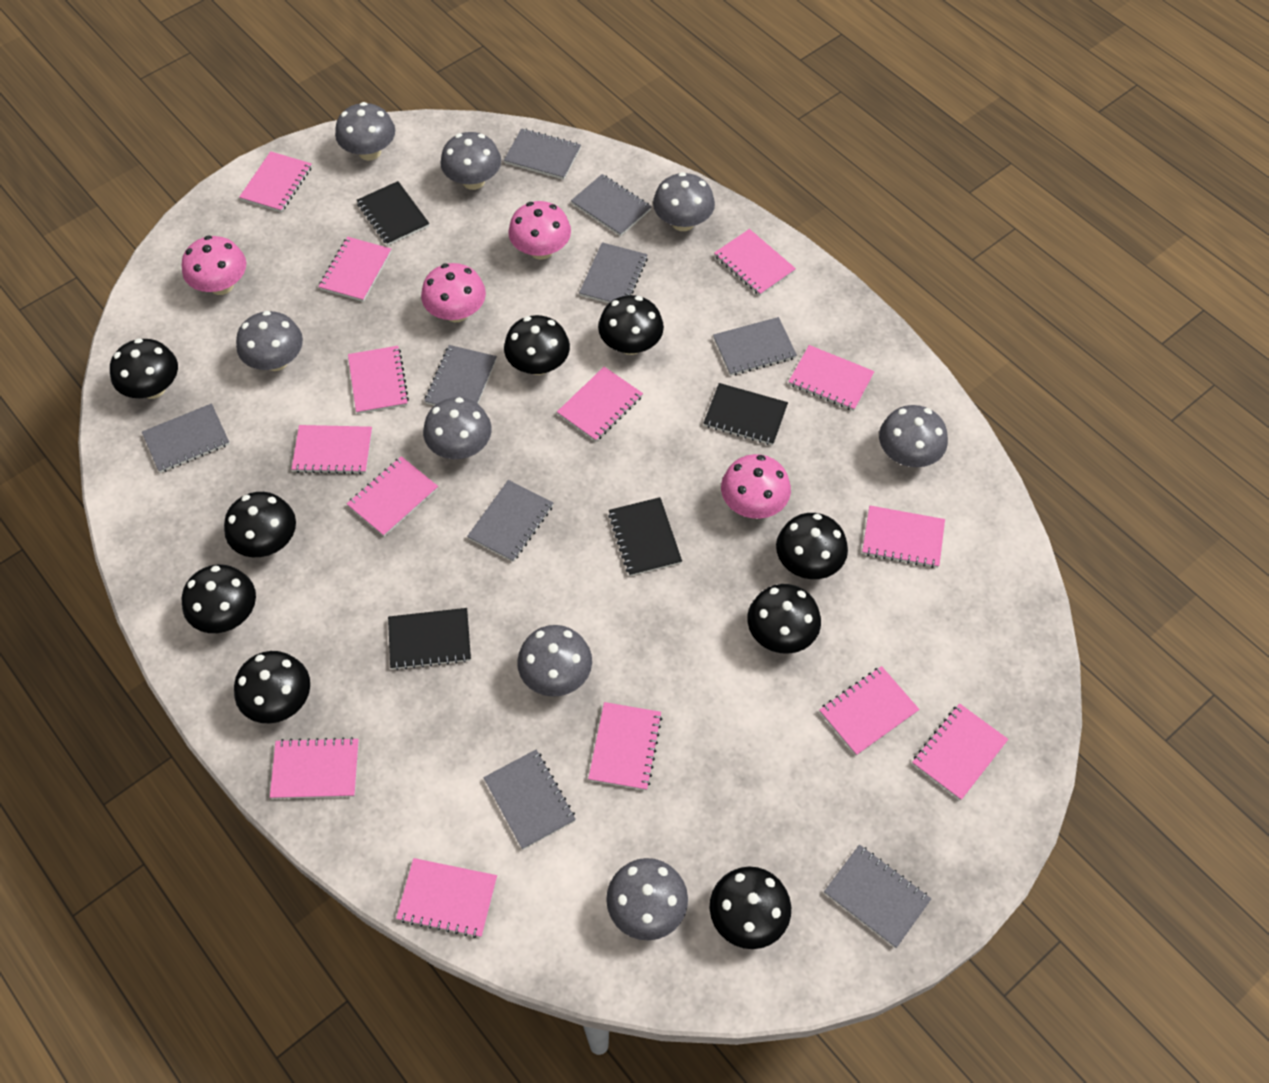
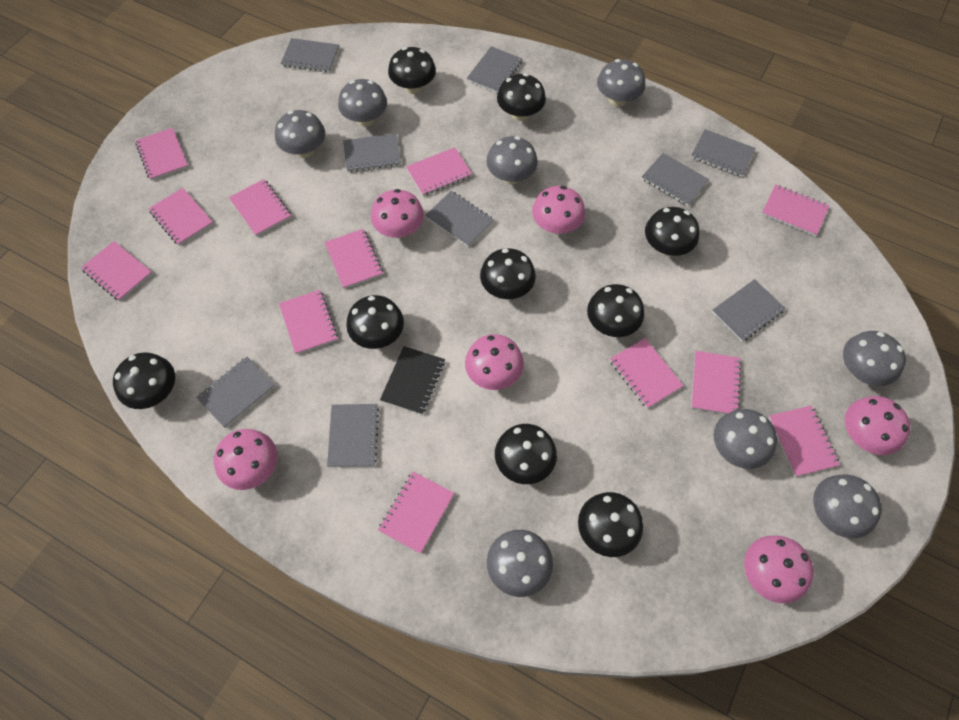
black notebook: 4 -> 1
pink mushroom: 4 -> 6
pink notebook: 14 -> 12

